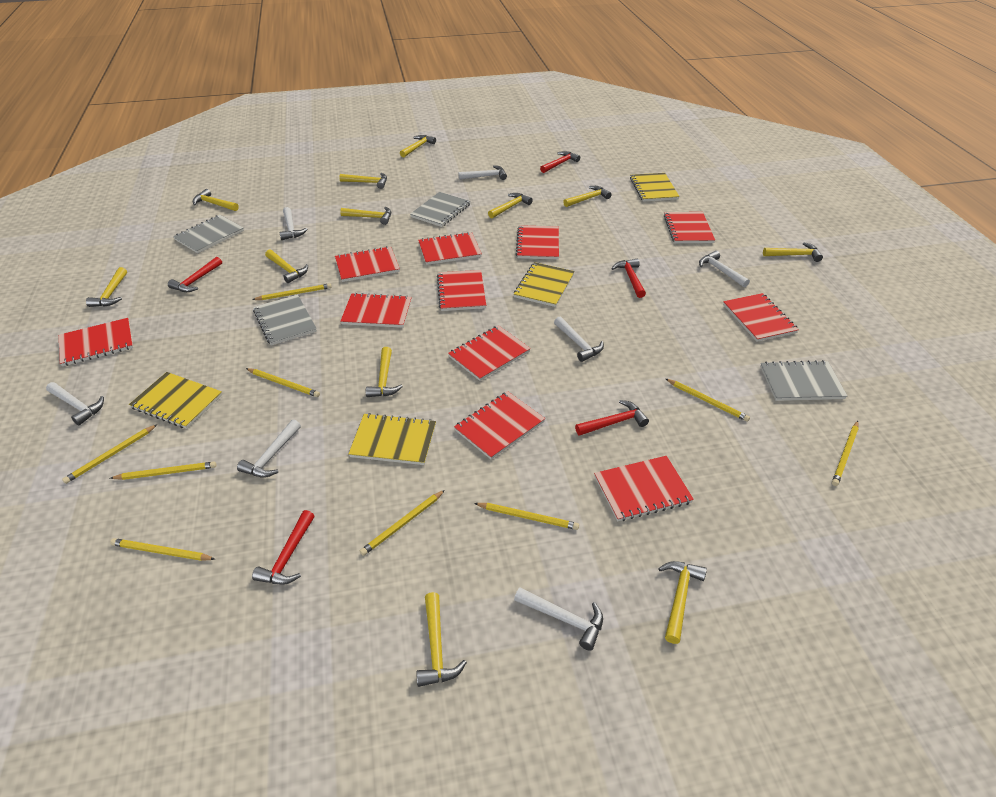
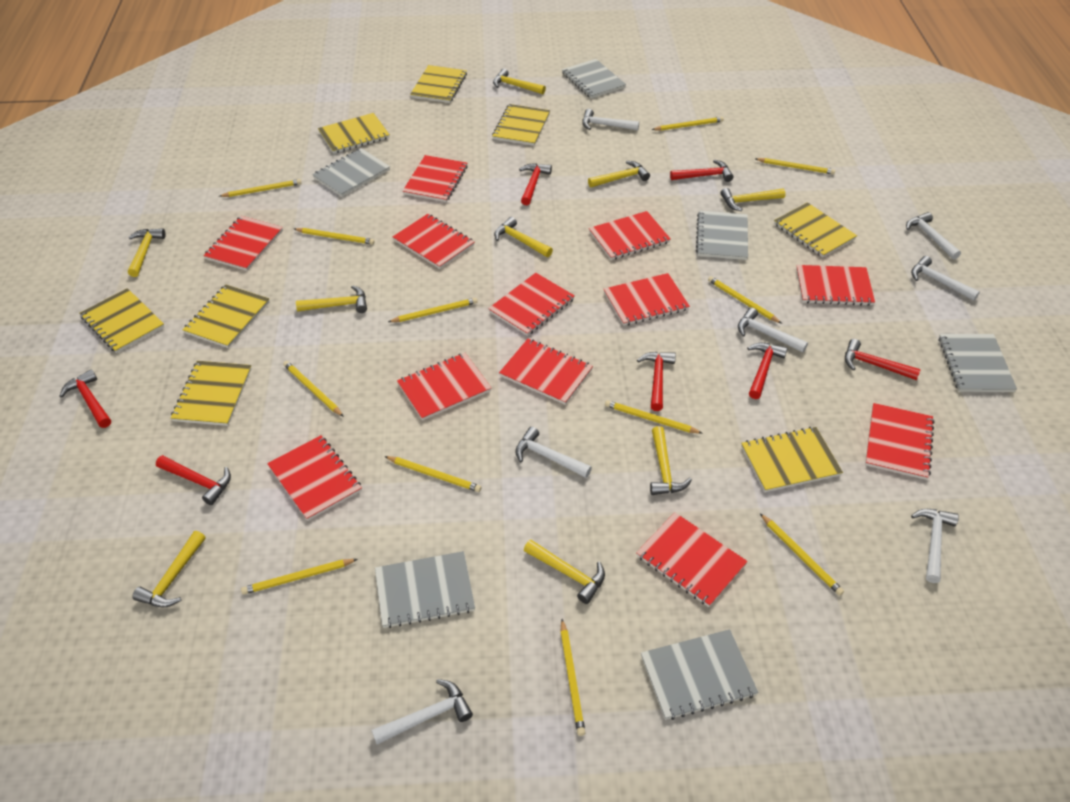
grey notebook: 4 -> 6
red hammer: 5 -> 7
red notebook: 11 -> 12
yellow hammer: 12 -> 9
yellow notebook: 4 -> 8
yellow pencil: 9 -> 12

